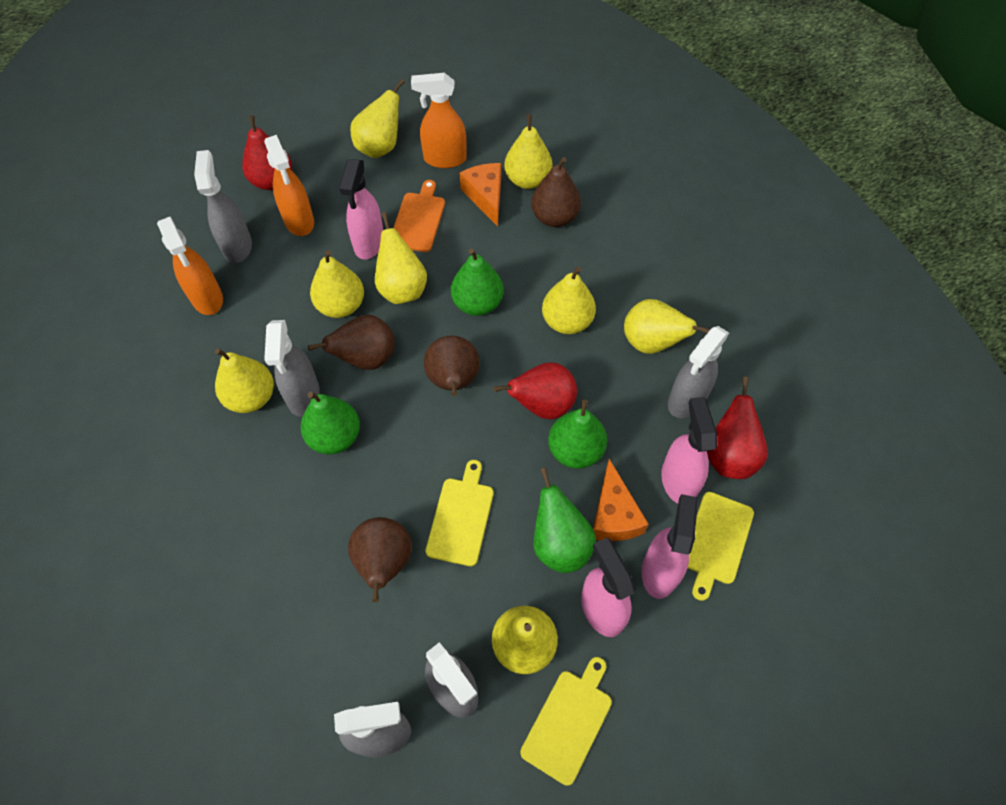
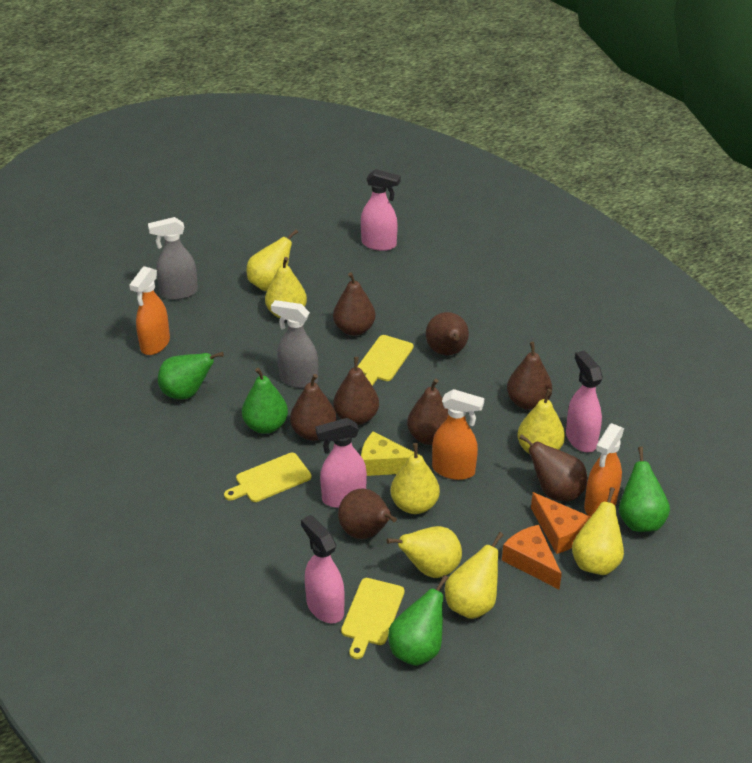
brown pear: 4 -> 8
grey spray bottle: 5 -> 2
orange cutting board: 1 -> 0
red pear: 3 -> 0
yellow cheese: 0 -> 1
yellow pear: 8 -> 7

